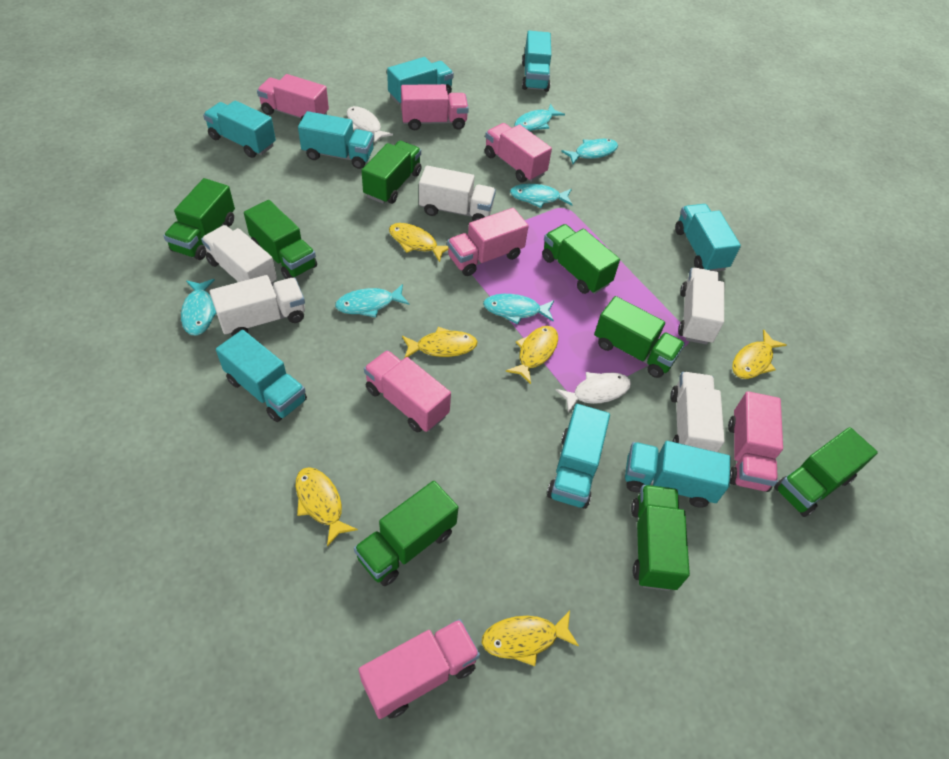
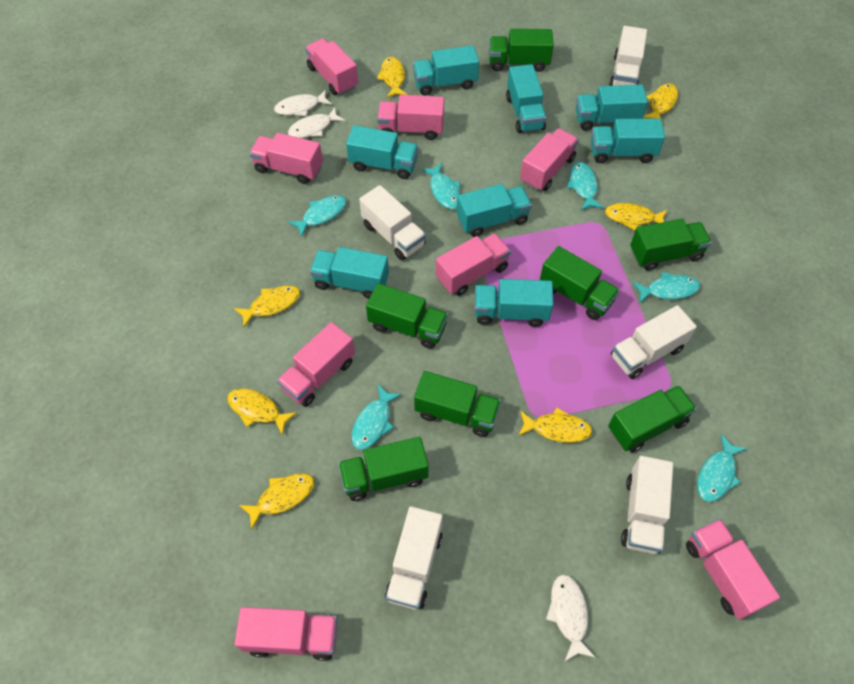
green truck: 8 -> 7
pink truck: 7 -> 8
white fish: 2 -> 3
yellow fish: 6 -> 7

